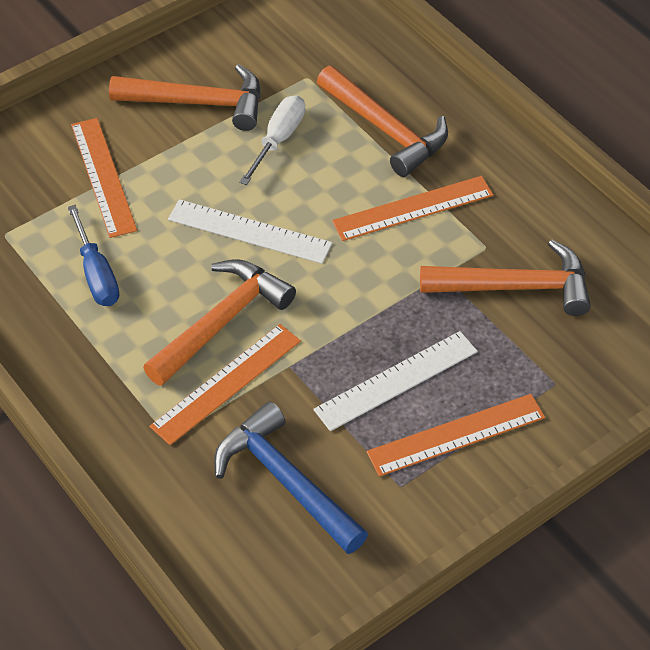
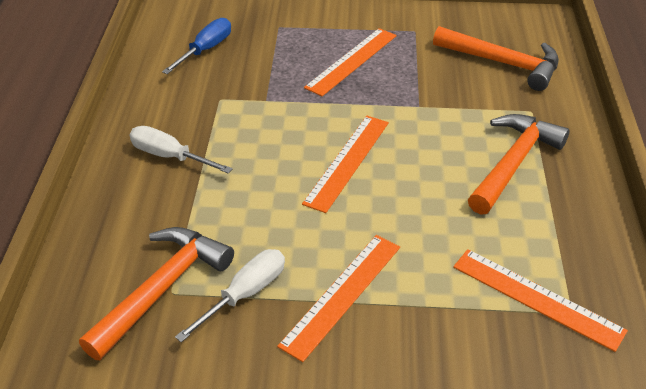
blue hammer: 1 -> 0
orange hammer: 4 -> 3
white ruler: 2 -> 0
white screwdriver: 1 -> 2

